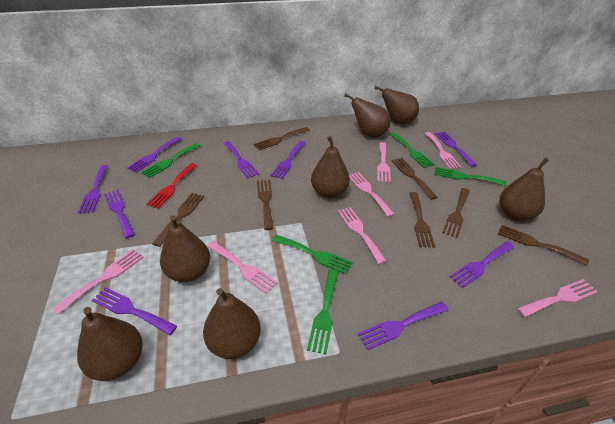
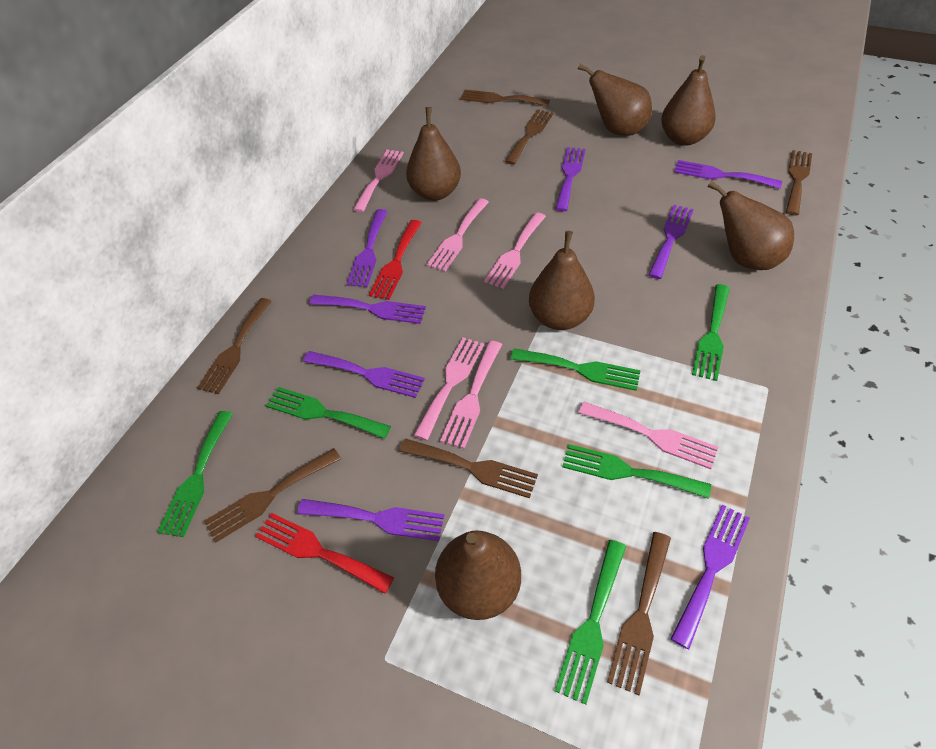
brown pear: 7 -> 6
green fork: 5 -> 6
pink fork: 7 -> 6
purple fork: 9 -> 8
red fork: 1 -> 2

